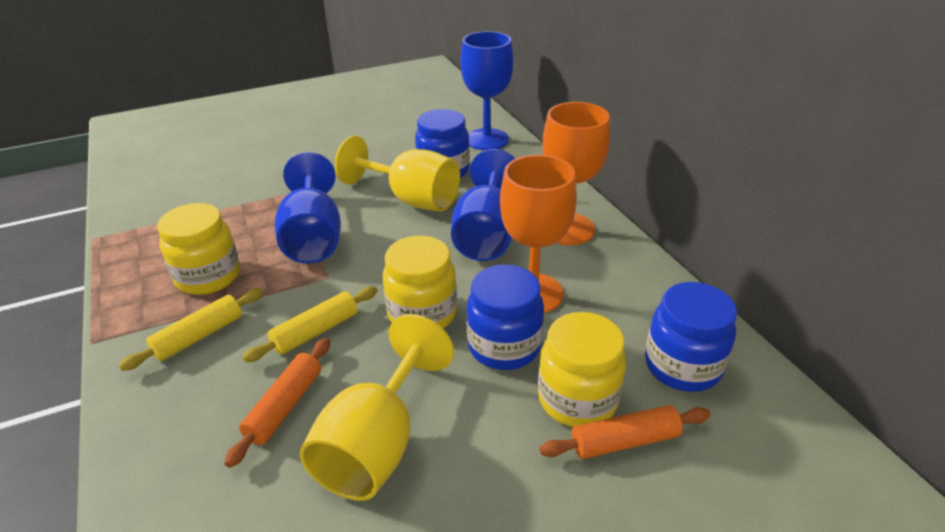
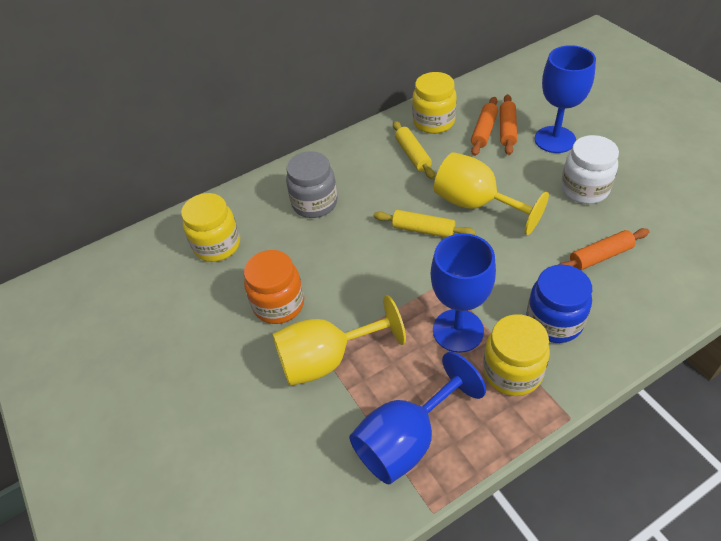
blue jar: 3 -> 1
grey jar: 0 -> 1
orange goblet: 2 -> 0
orange jar: 0 -> 1
orange rolling pin: 2 -> 3
white jar: 0 -> 1

